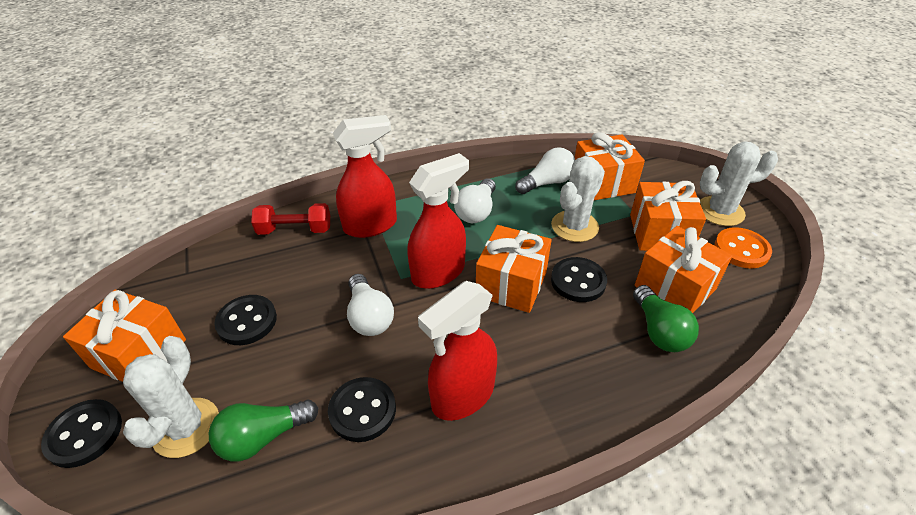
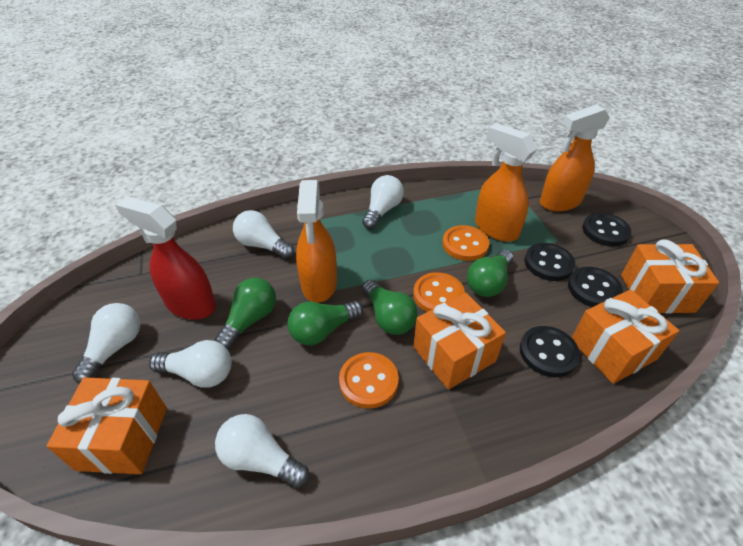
green light bulb: 2 -> 4
orange button: 1 -> 3
orange gift: 5 -> 4
orange spray bottle: 0 -> 3
red dumbbell: 1 -> 0
red spray bottle: 3 -> 1
white cactus: 3 -> 0
white light bulb: 3 -> 5

